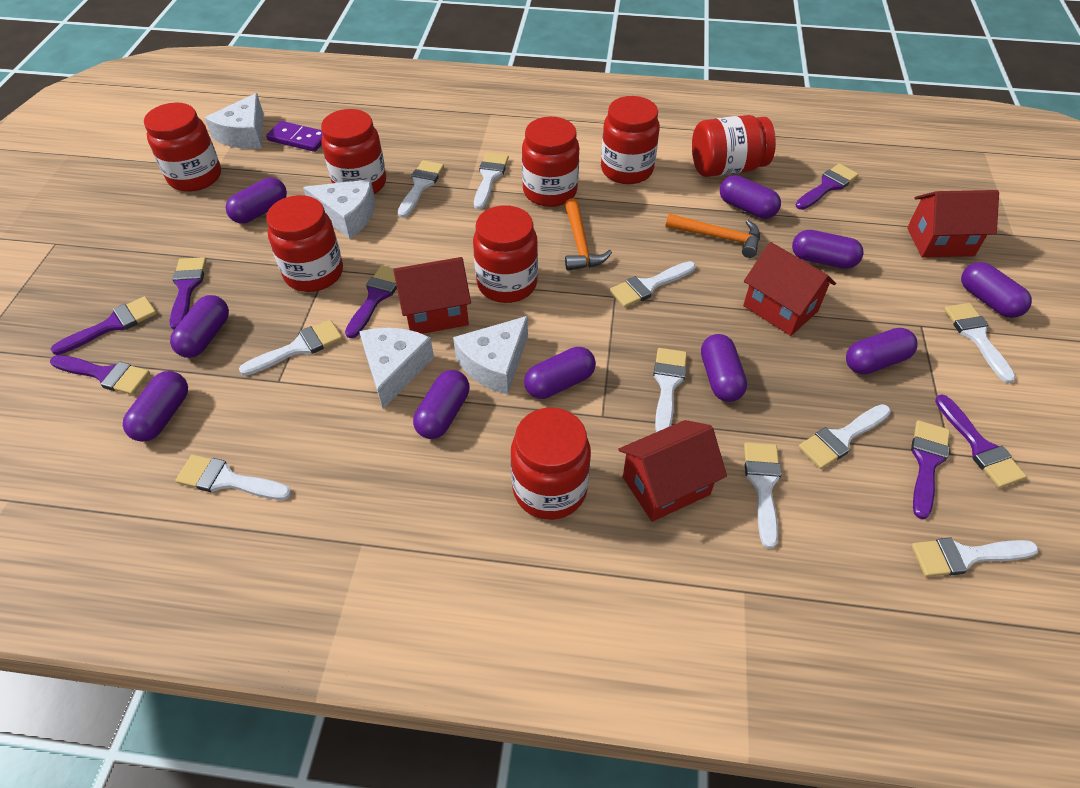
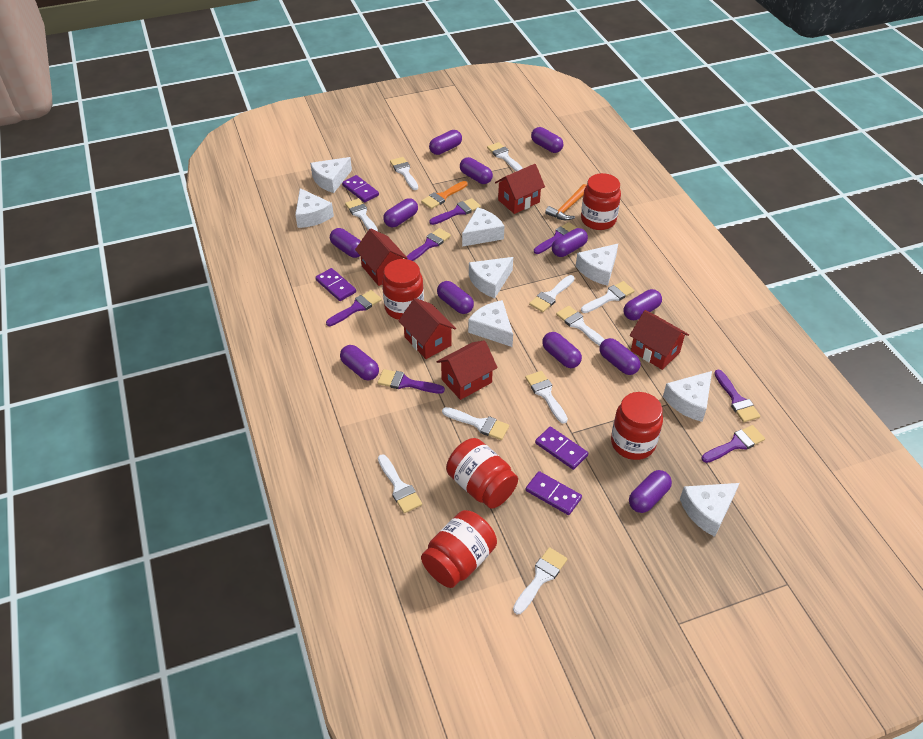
orange brush: 0 -> 1
orange hammer: 2 -> 1
purple capsule: 10 -> 12
purple domino: 1 -> 4
red house: 4 -> 5
red jar: 8 -> 5
white cheese: 4 -> 8

